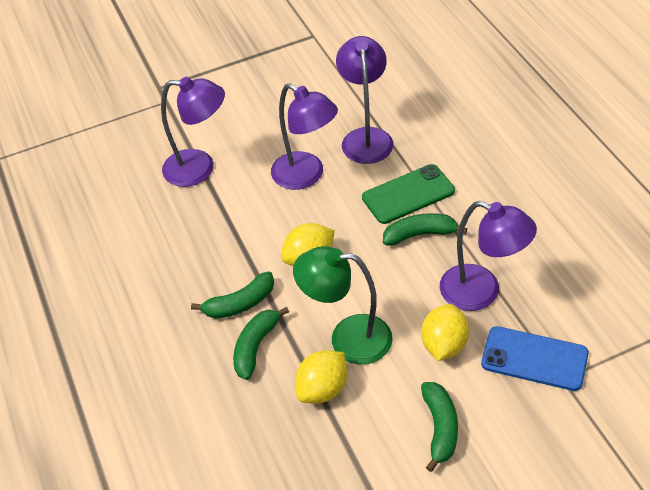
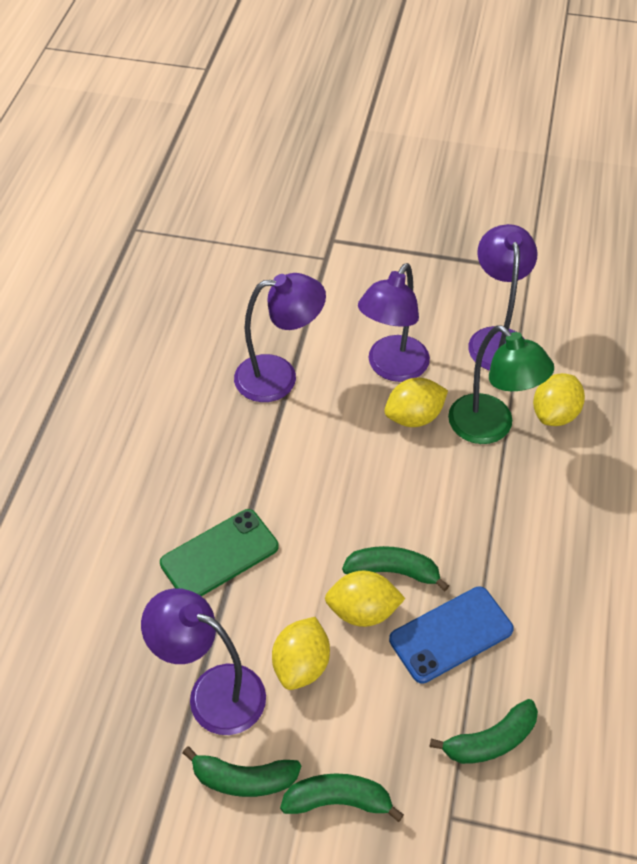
yellow lemon: 3 -> 4

